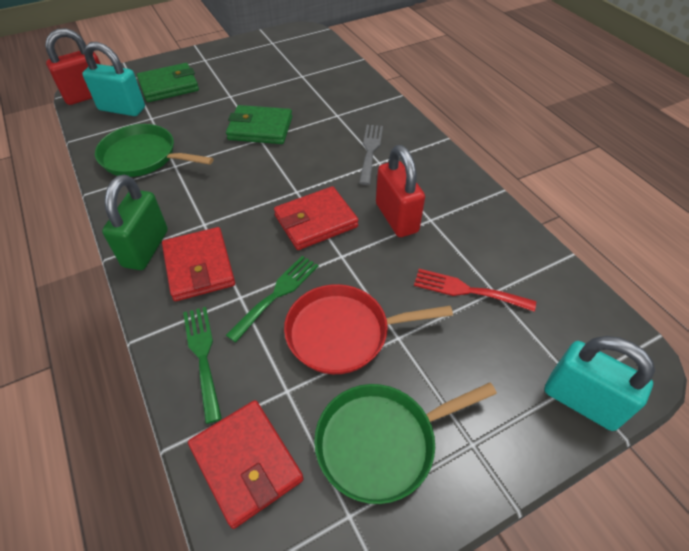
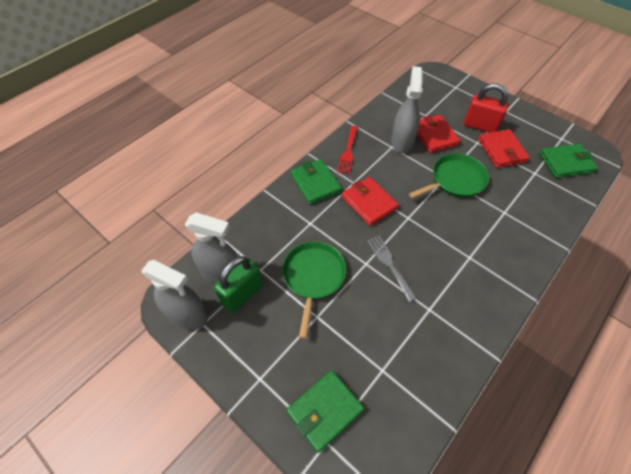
green fork: 2 -> 0
green wallet: 2 -> 3
grey spray bottle: 0 -> 3
red padlock: 2 -> 1
red pan: 1 -> 0
turquoise padlock: 2 -> 0

